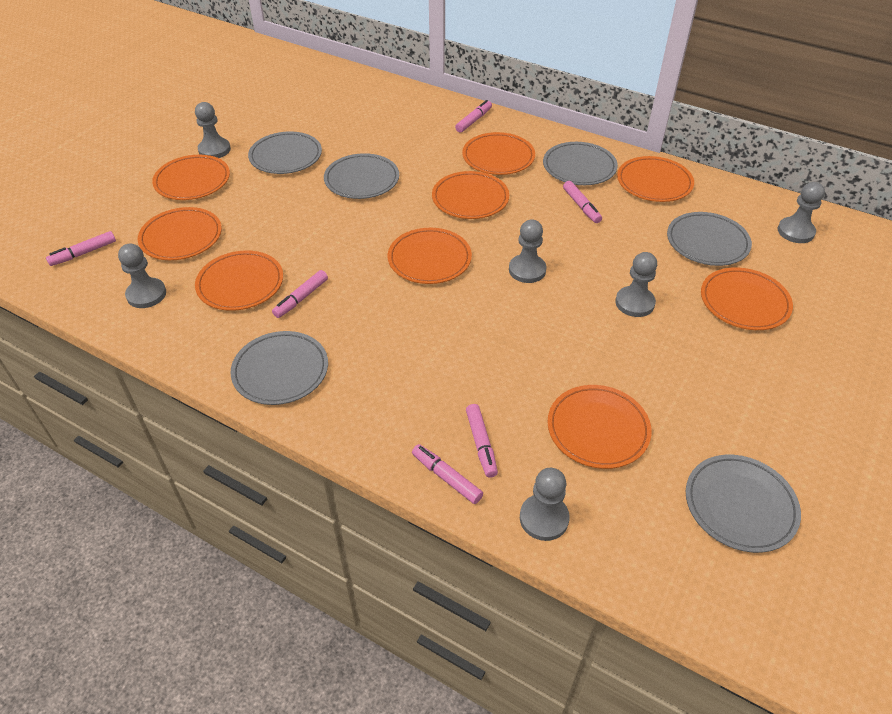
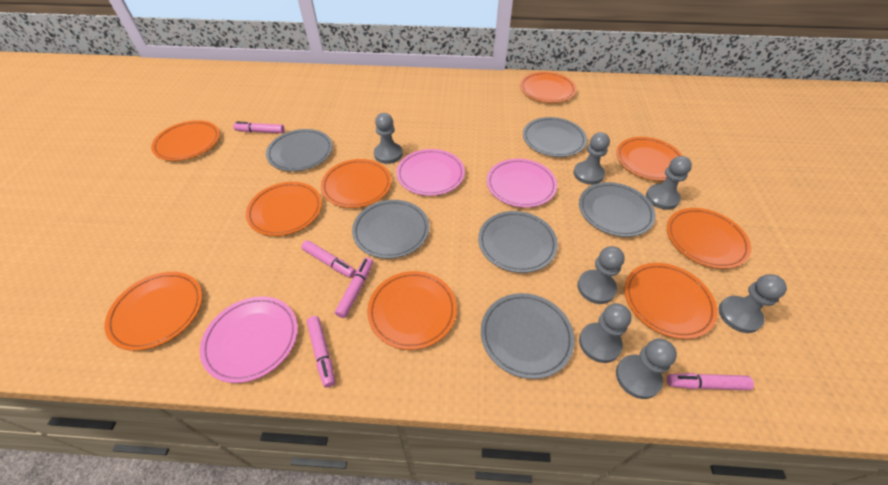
grey pawn: 6 -> 7
pink marker: 6 -> 5
pink plate: 0 -> 3

